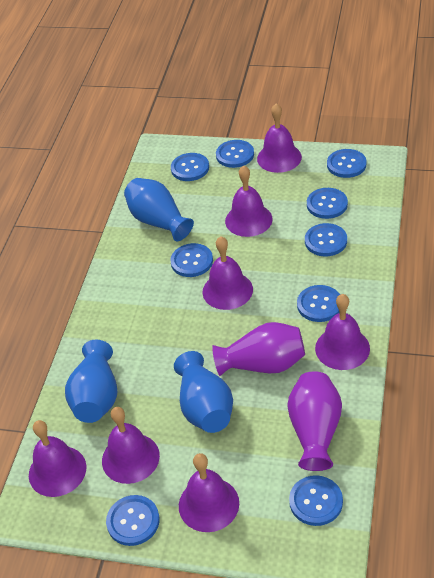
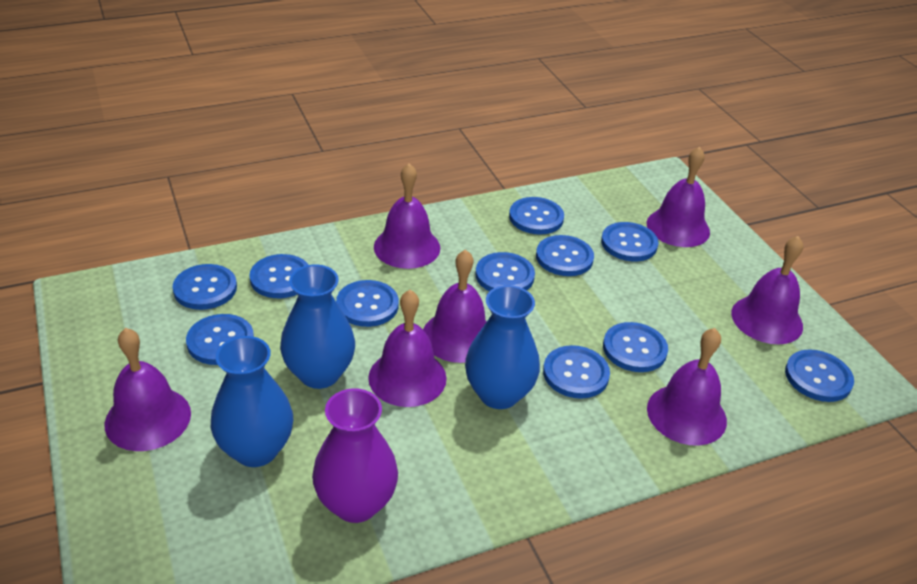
blue button: 9 -> 11
purple vase: 2 -> 1

